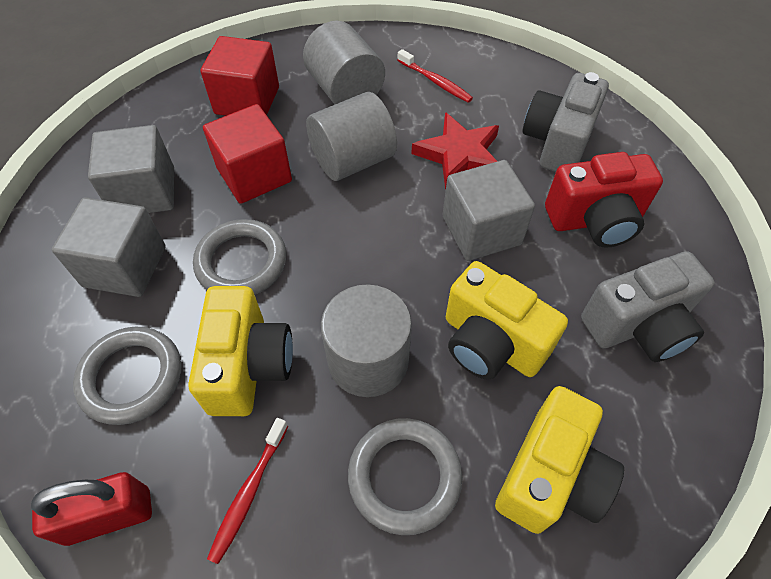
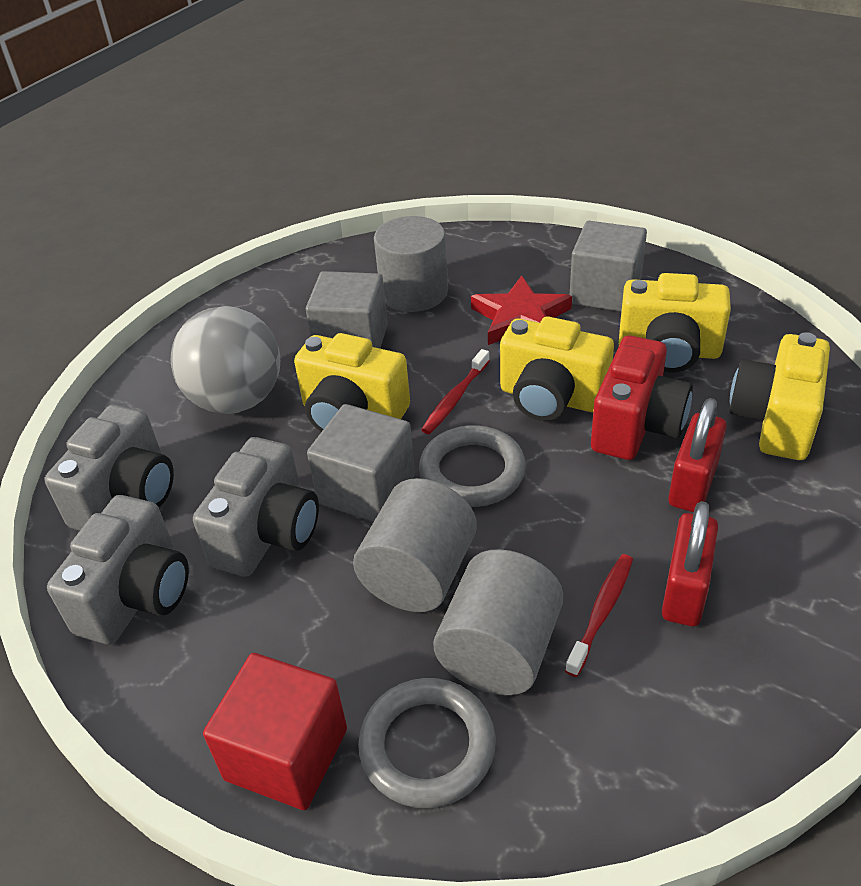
grey ball: 0 -> 1
grey camera: 2 -> 3
grey ring: 3 -> 2
red cube: 2 -> 1
red padlock: 1 -> 2
yellow camera: 3 -> 4

